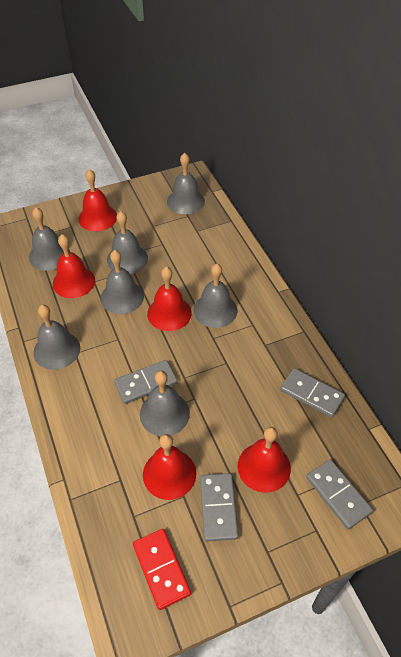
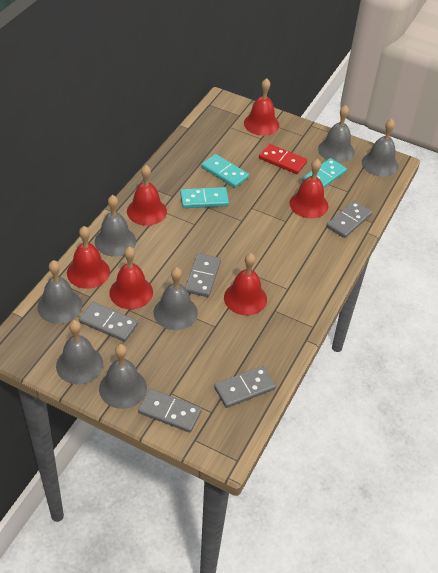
grey domino: 4 -> 5
red bell: 5 -> 6
turquoise domino: 0 -> 3

